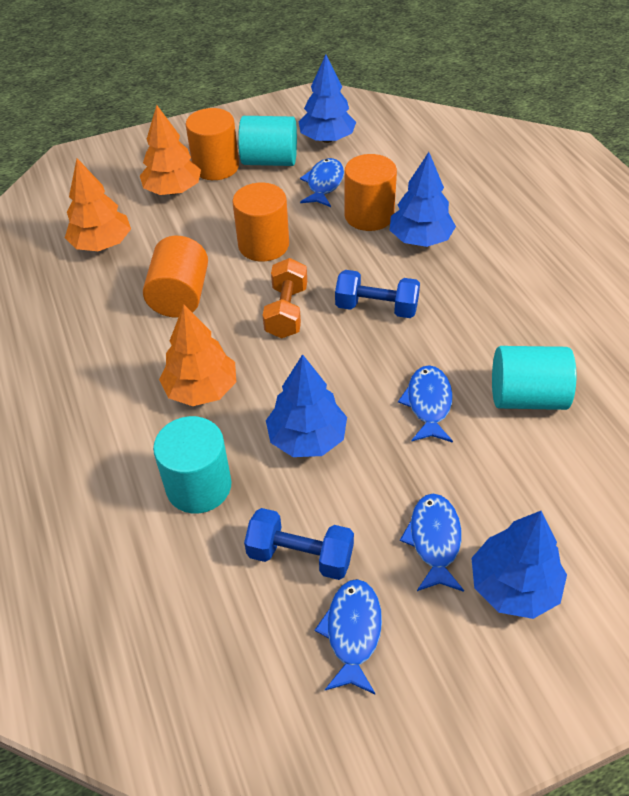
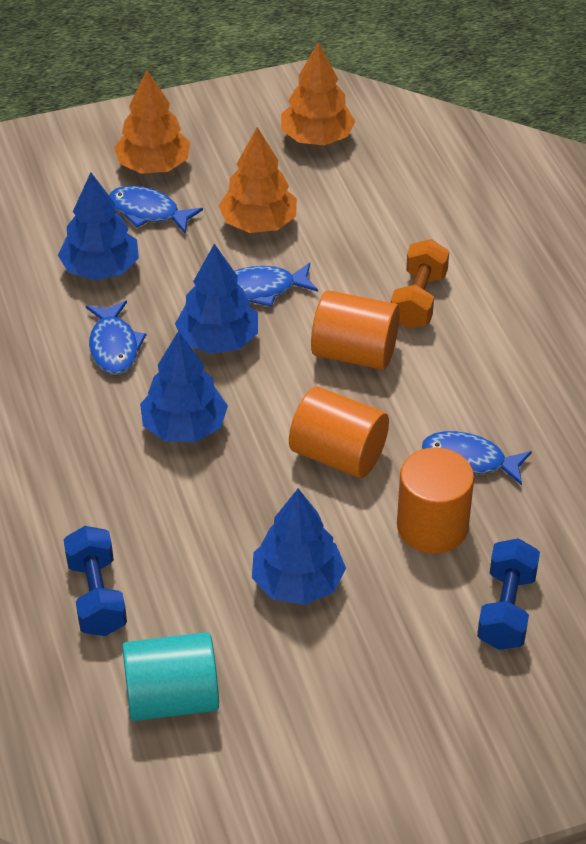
orange cylinder: 4 -> 3
turquoise cylinder: 3 -> 1

